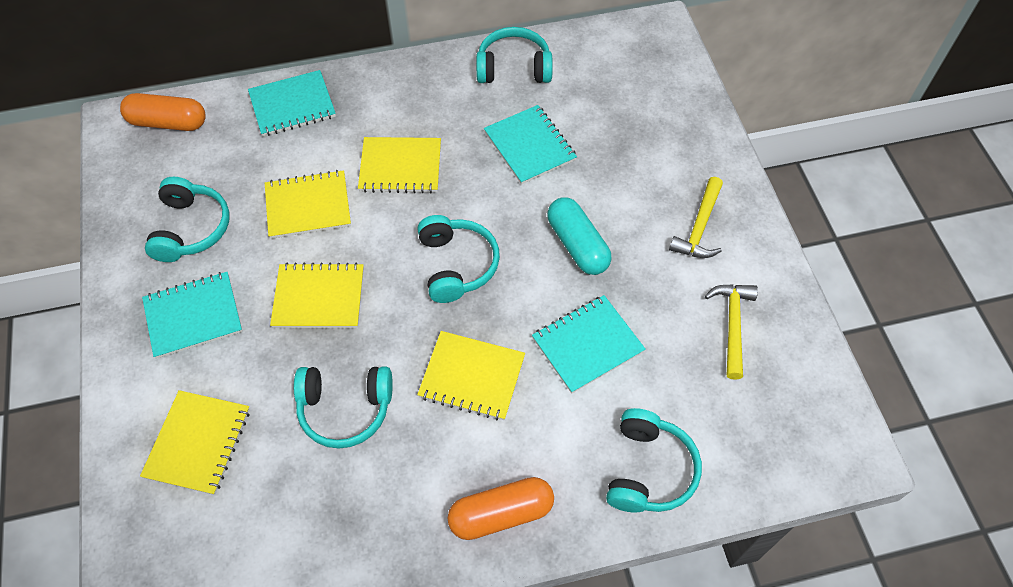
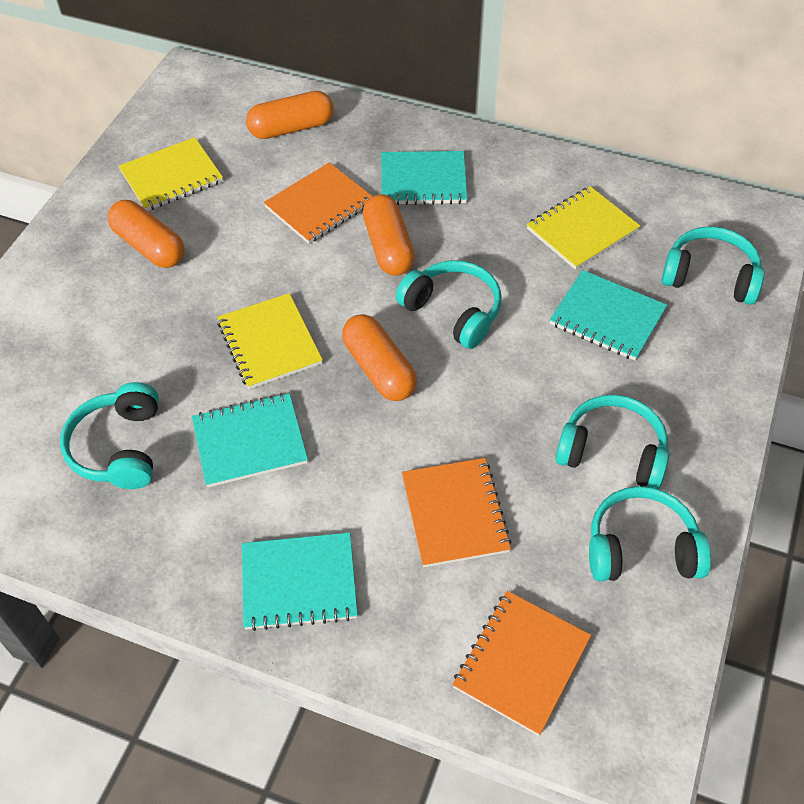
orange capsule: 2 -> 4
orange notebook: 0 -> 3
turquoise capsule: 1 -> 0
yellow hammer: 2 -> 0
yellow notebook: 5 -> 3

